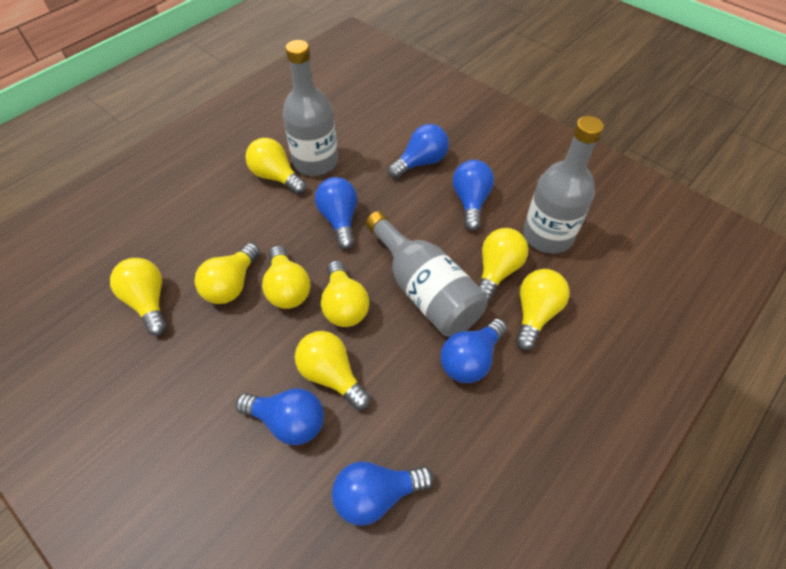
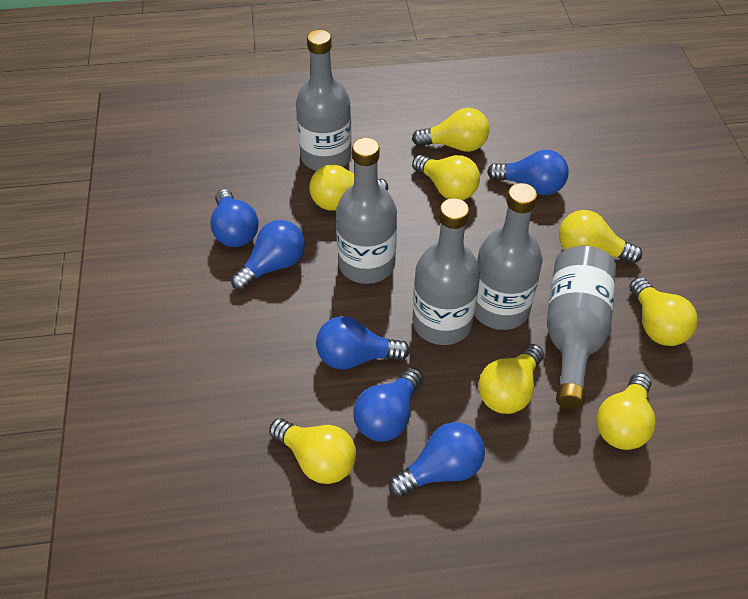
grey bottle: 3 -> 5

